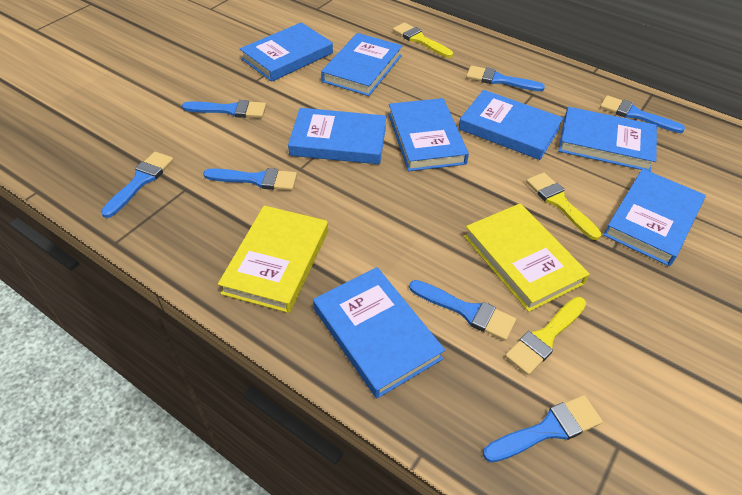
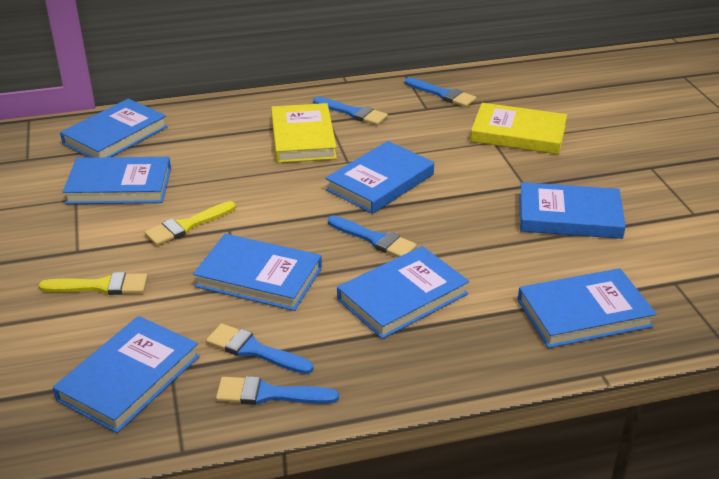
blue brush: 7 -> 5
yellow brush: 3 -> 2

